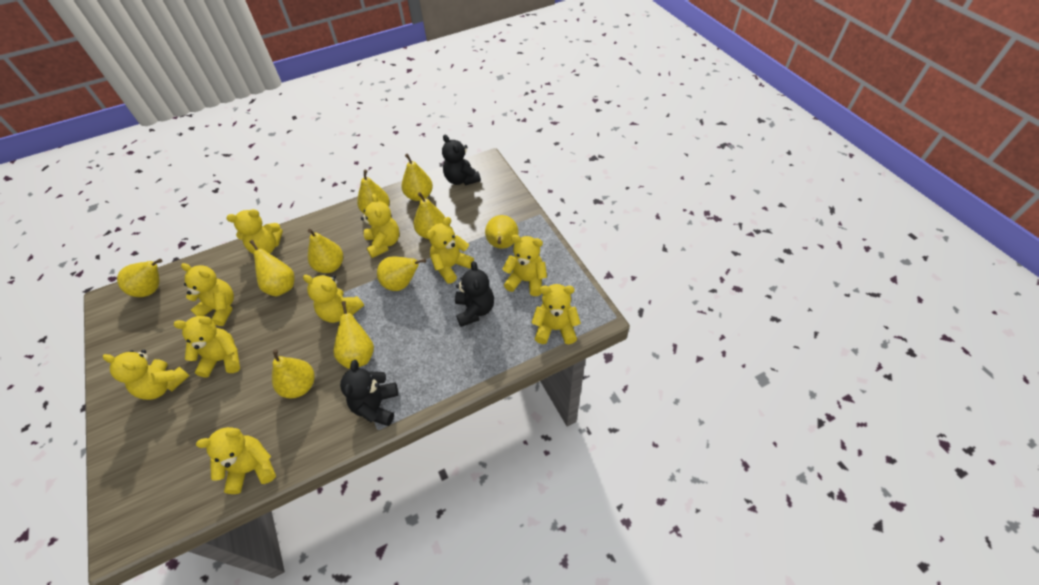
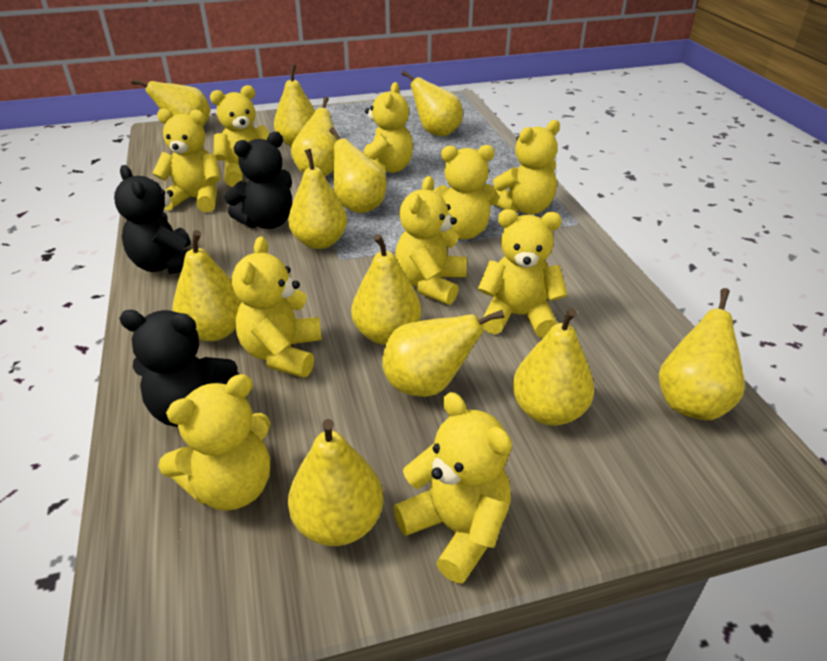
yellow pear: 10 -> 12

